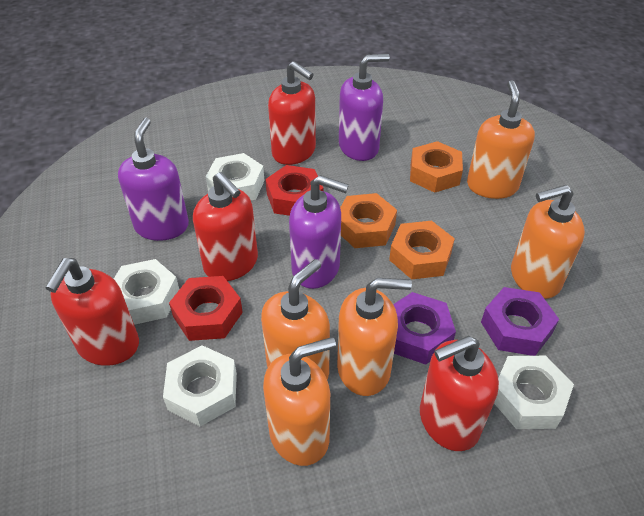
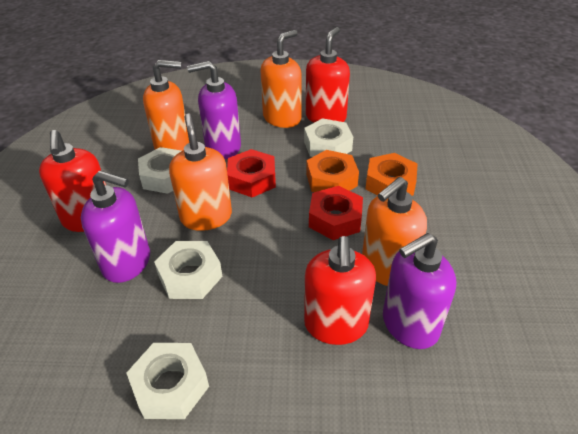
orange nut: 3 -> 2
orange soap dispenser: 5 -> 4
purple nut: 2 -> 0
red soap dispenser: 4 -> 3

